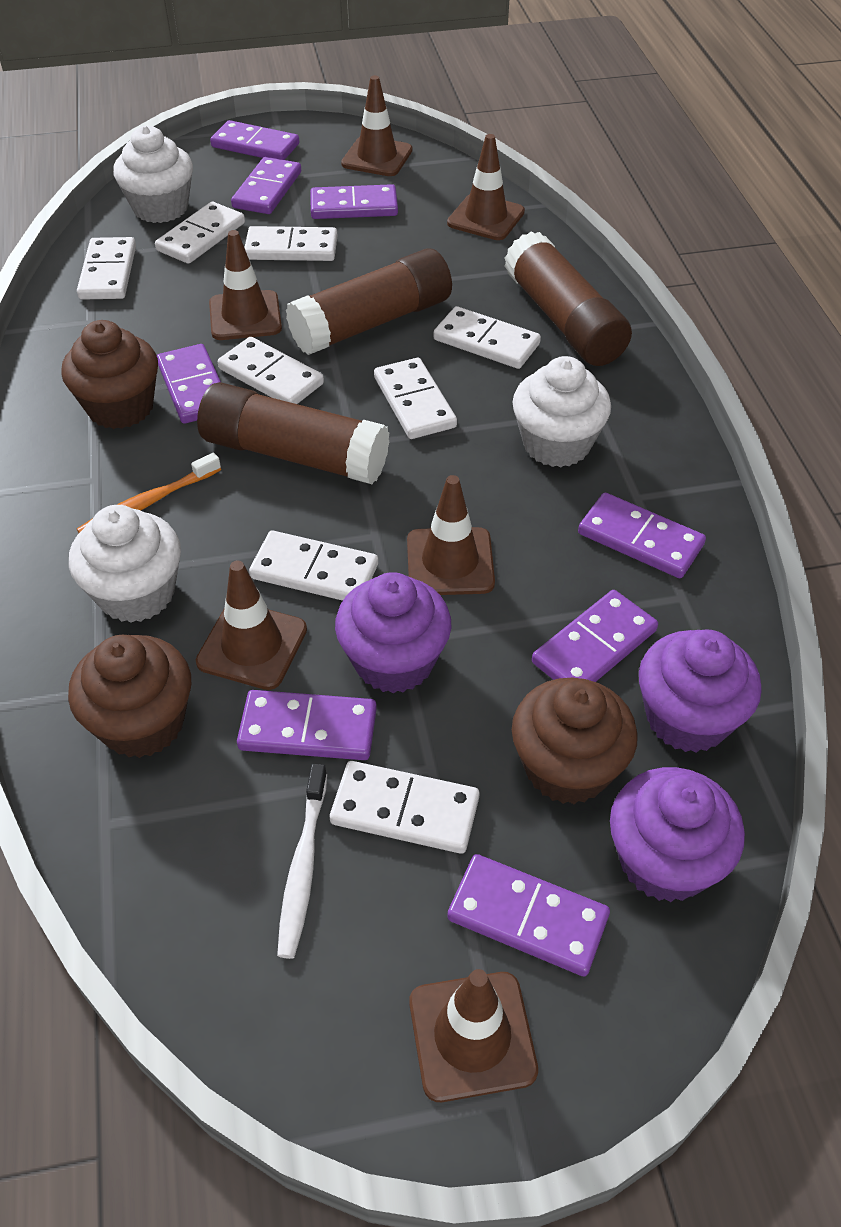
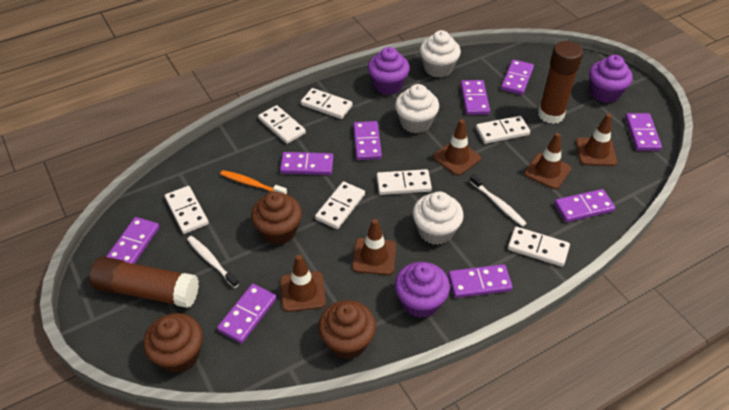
brown glue stick: 3 -> 2
brown traffic cone: 6 -> 5
purple domino: 8 -> 9
white domino: 8 -> 7
white toothbrush: 1 -> 2

